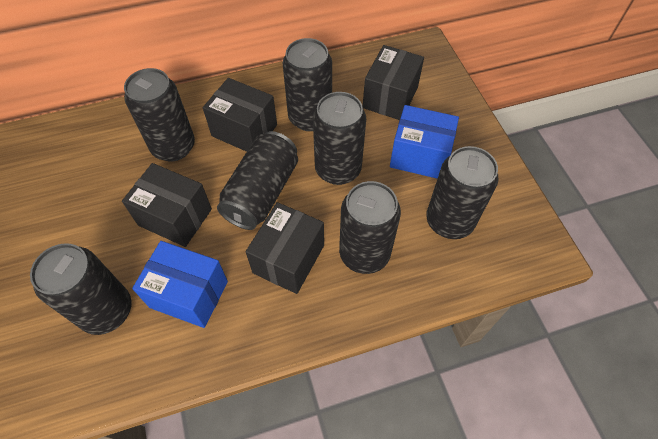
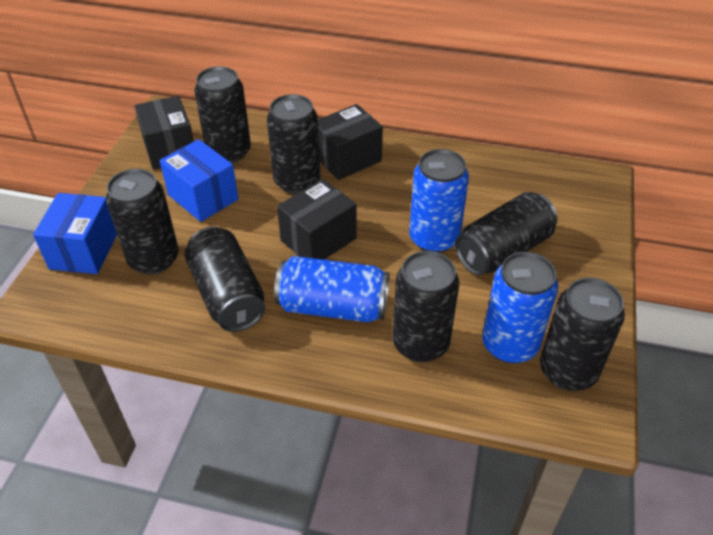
black box: 4 -> 3
blue can: 0 -> 3

